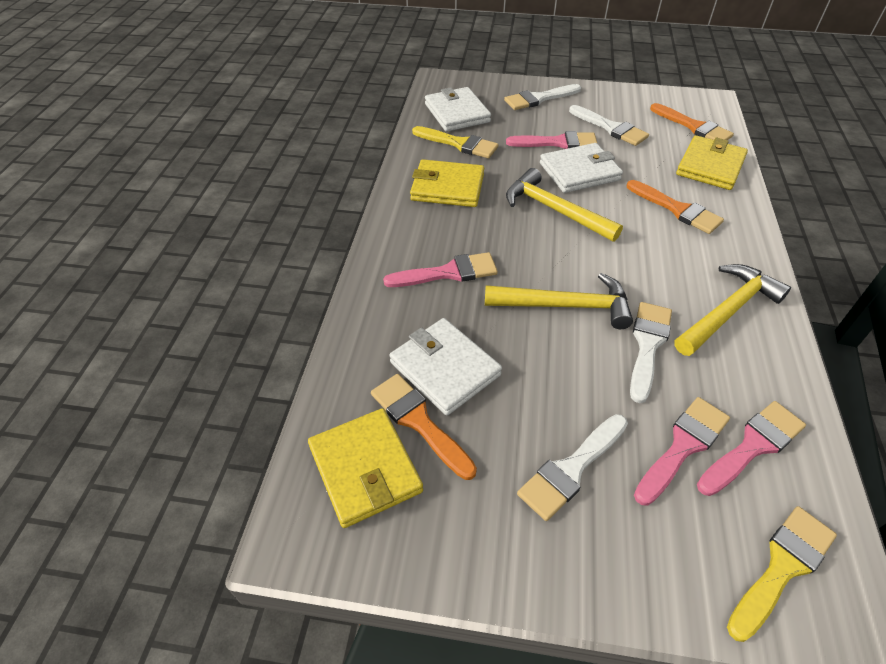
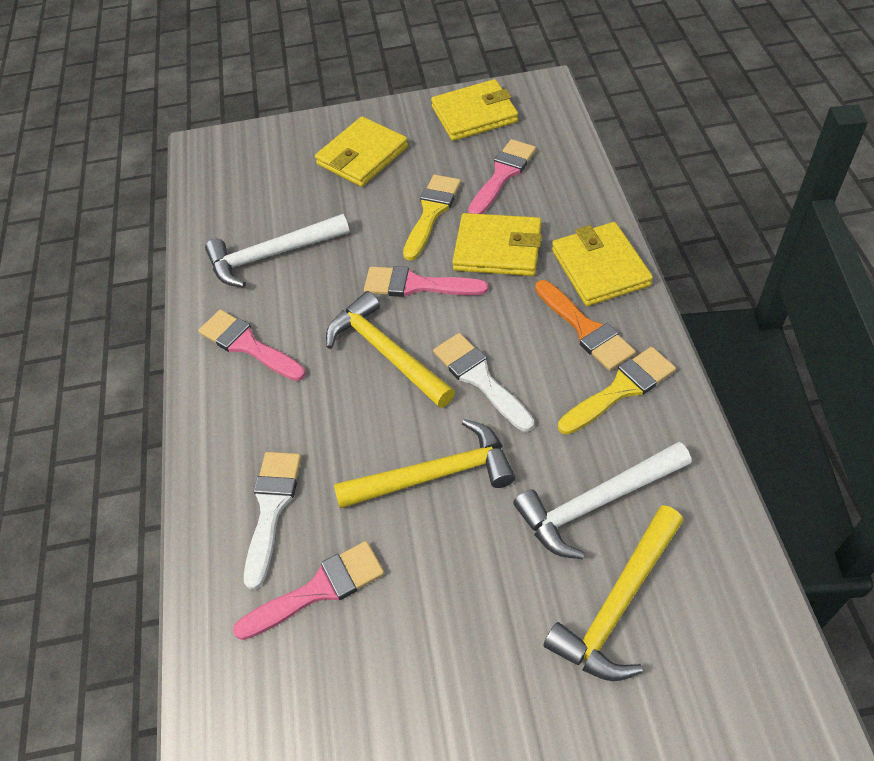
orange brush: 3 -> 1
white brush: 4 -> 2
white hammer: 0 -> 2
white wallet: 3 -> 0
yellow wallet: 3 -> 4

